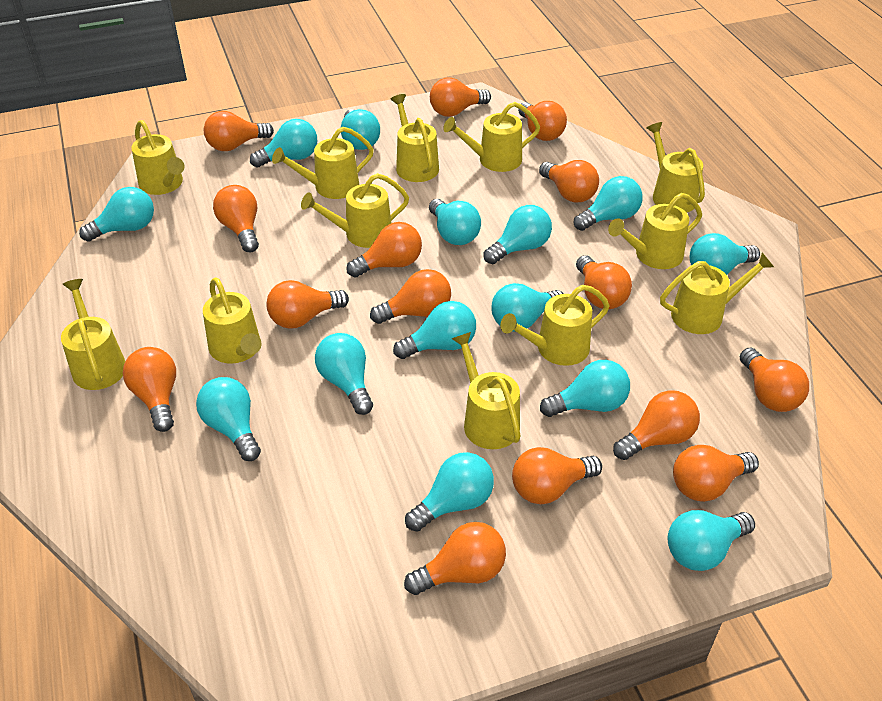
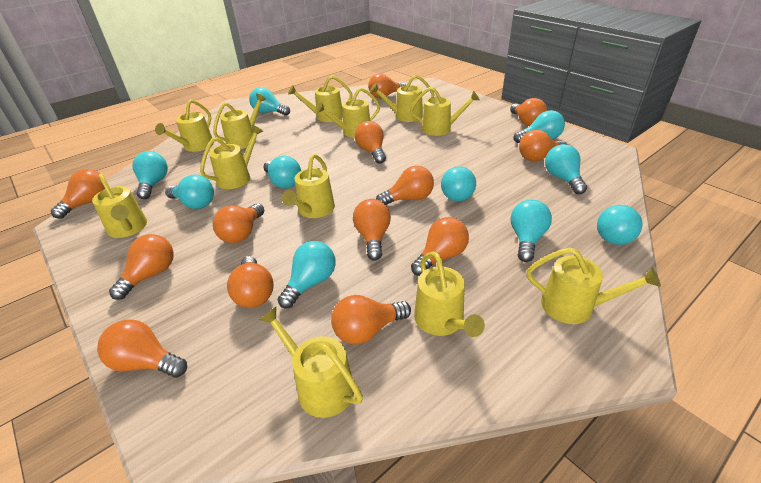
orange light bulb: 15 -> 13
turquoise light bulb: 14 -> 10

